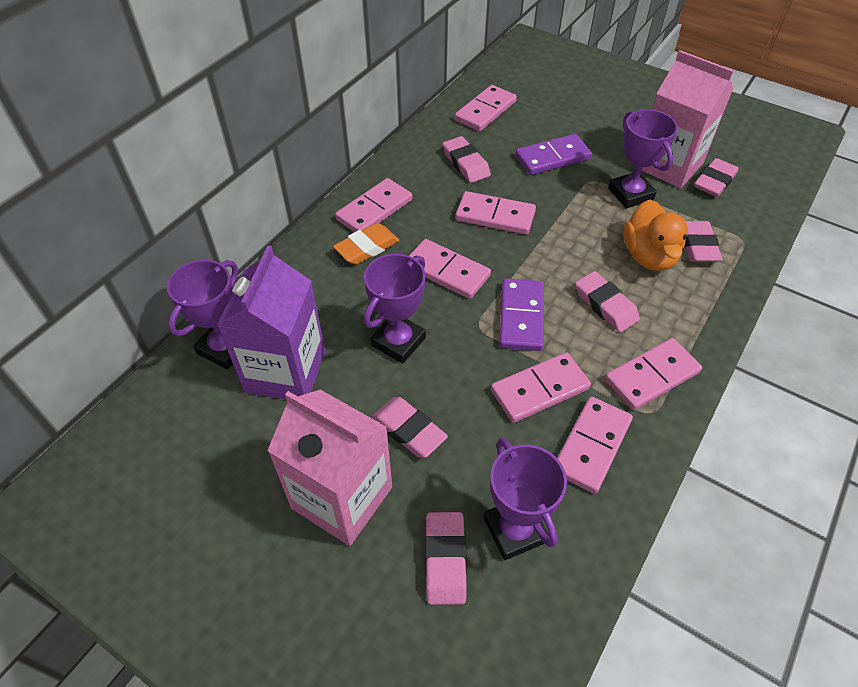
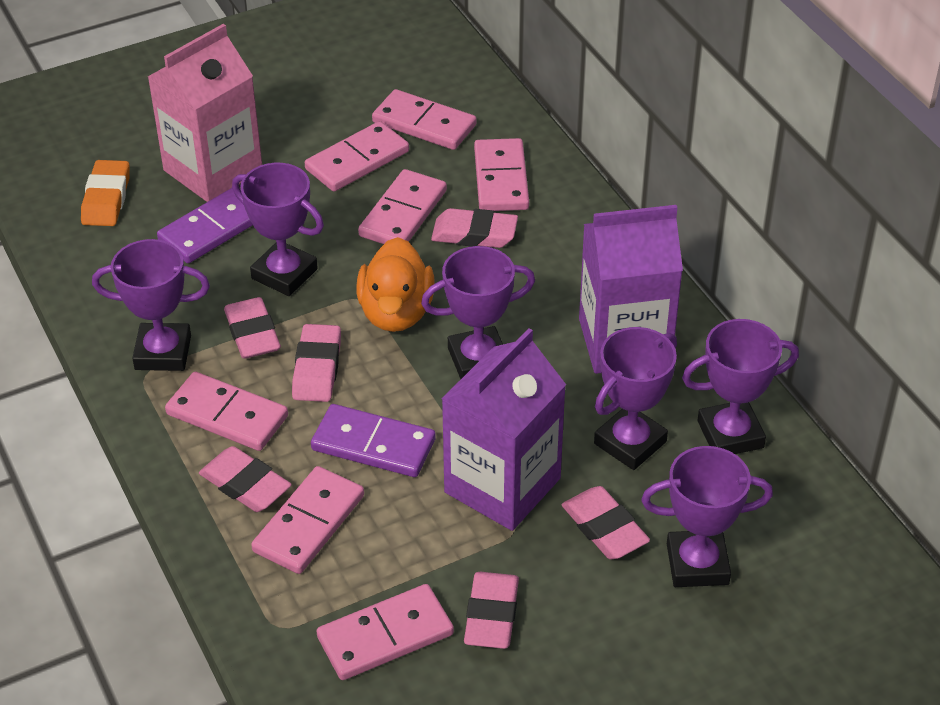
pink carton: 2 -> 1
purple carton: 1 -> 2
purple trophy: 4 -> 6

